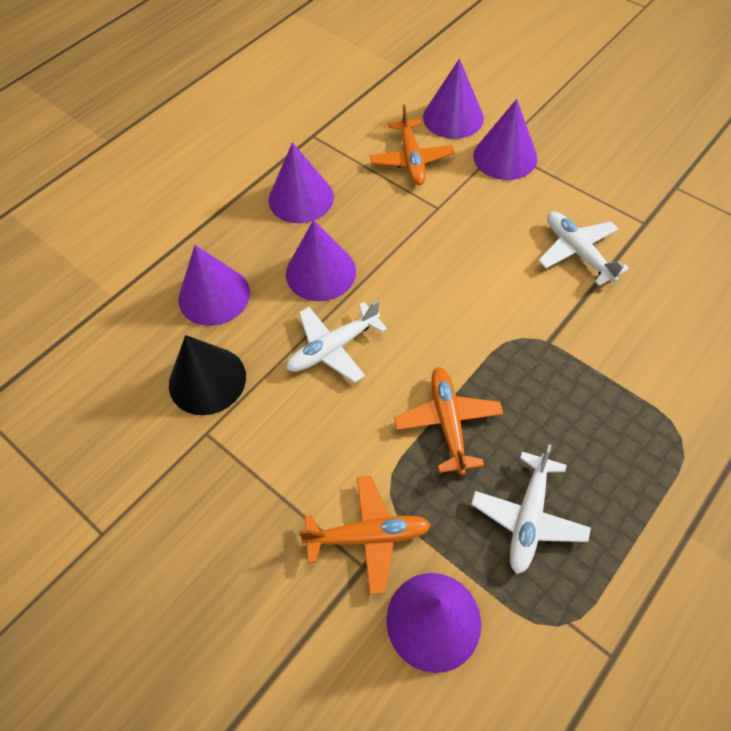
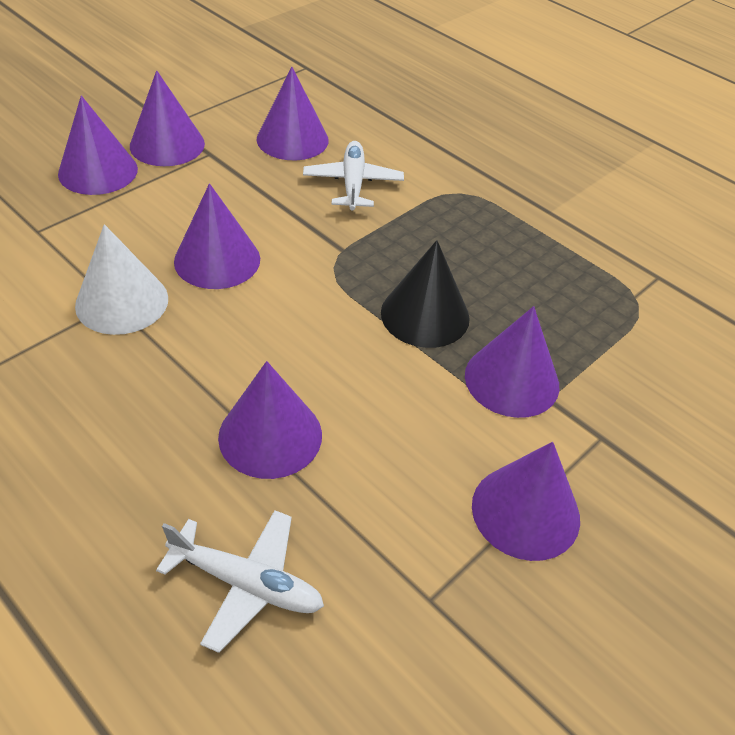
orange plane: 3 -> 0
purple cone: 6 -> 7
white cone: 0 -> 1
white plane: 3 -> 2

